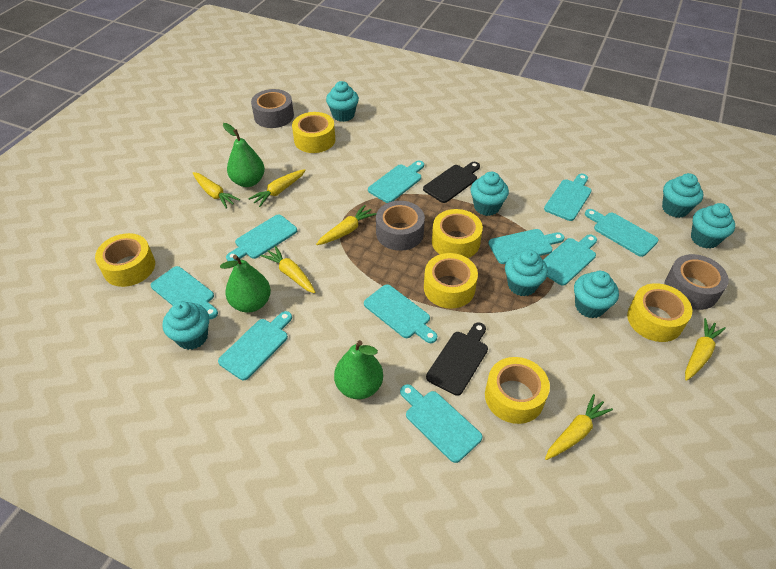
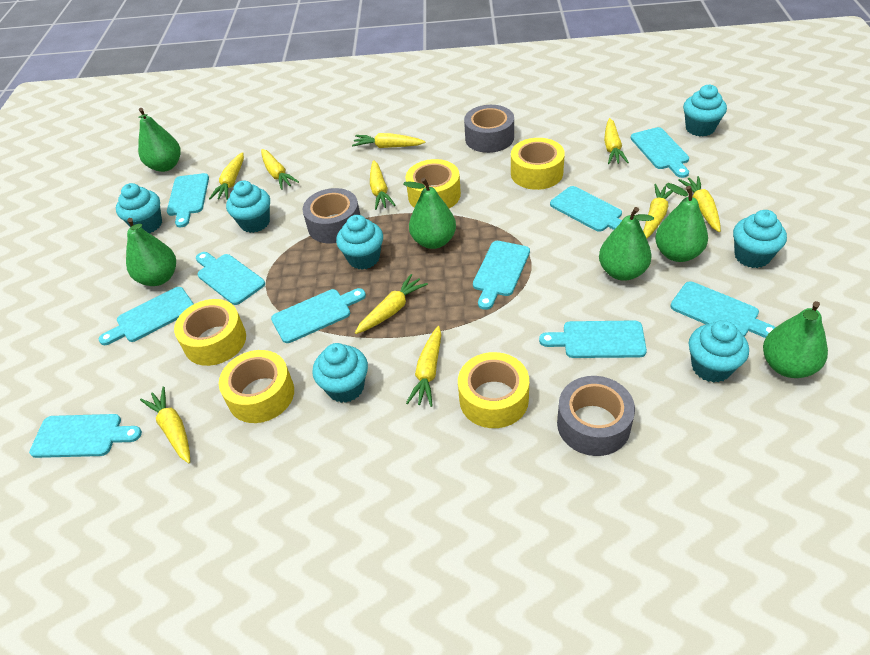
black cutting board: 2 -> 0
green pear: 3 -> 6
yellow carrot: 6 -> 10
yellow tape: 6 -> 5

